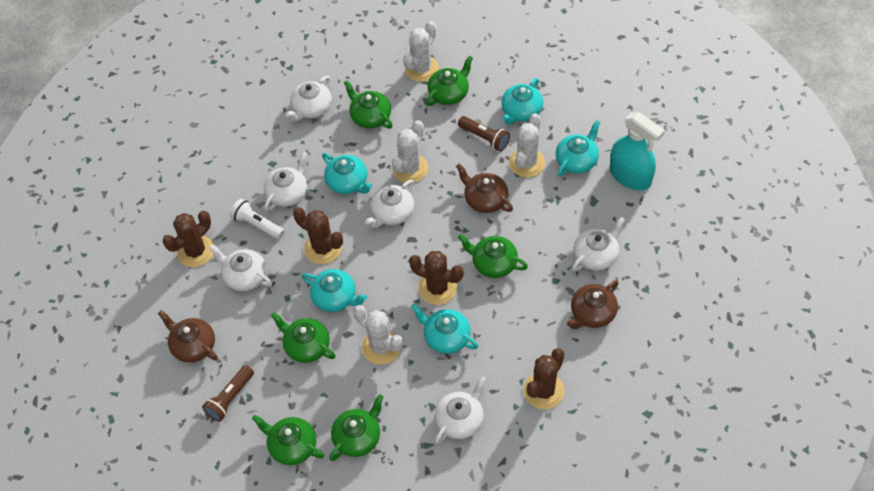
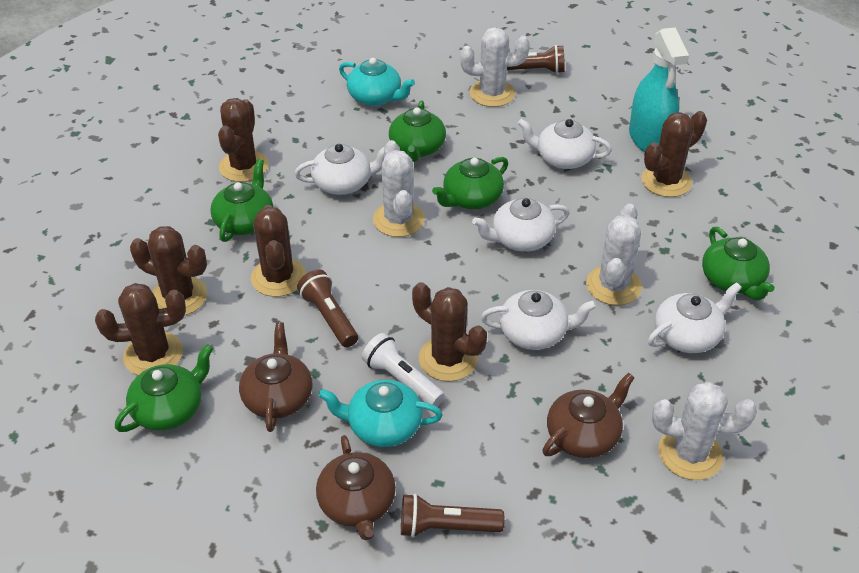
brown cactus: 4 -> 6
brown flashlight: 2 -> 3
green teapot: 6 -> 5
turquoise teapot: 5 -> 2
white teapot: 6 -> 5

